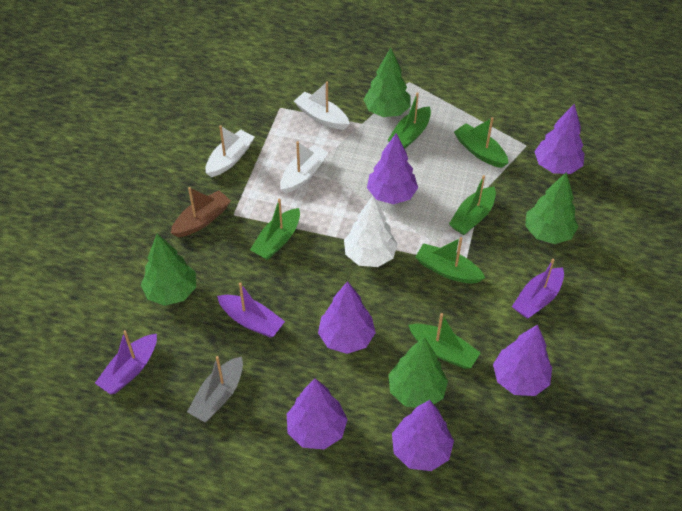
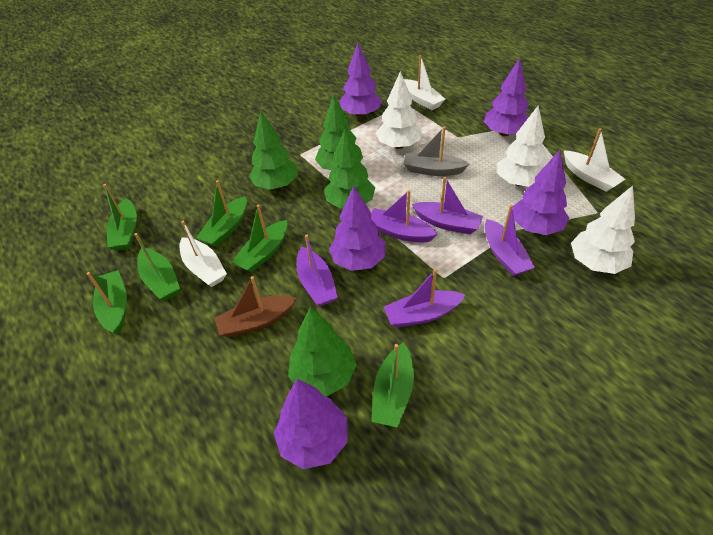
purple boat: 3 -> 5
purple tree: 6 -> 5
white tree: 1 -> 3

